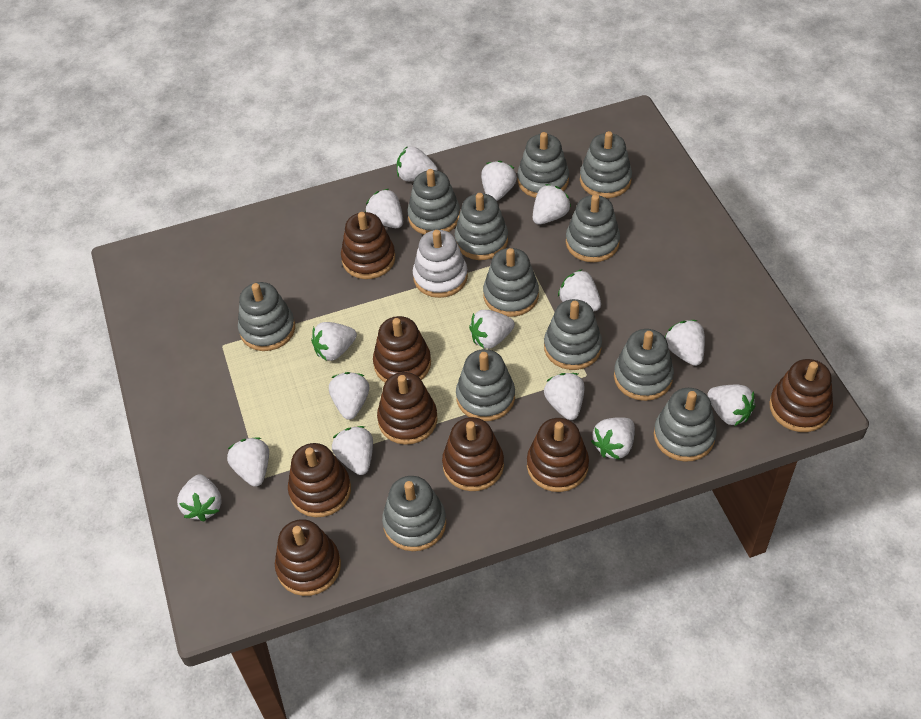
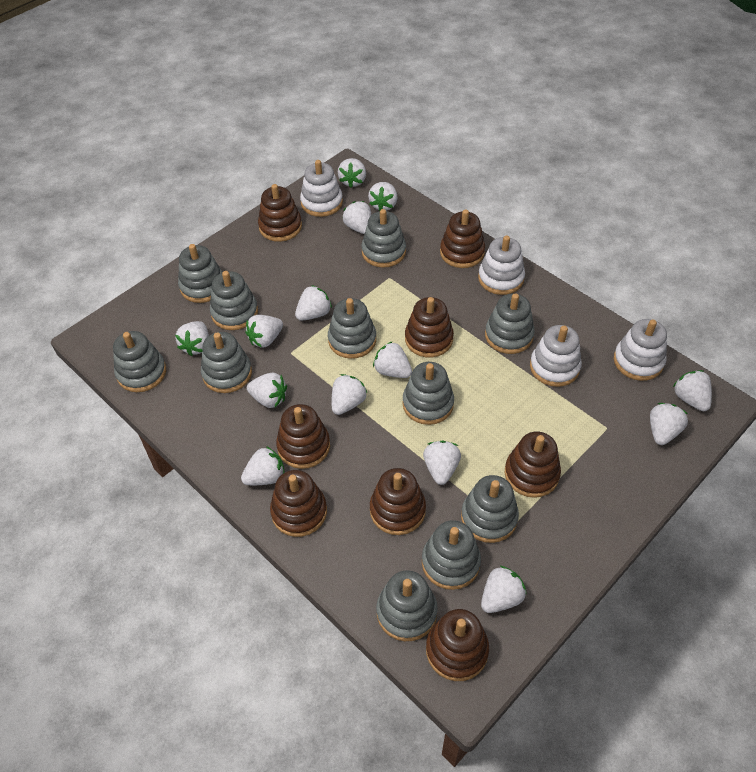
grey stacking toy: 12 -> 11
white stacking toy: 1 -> 4
white strawberry: 15 -> 14

